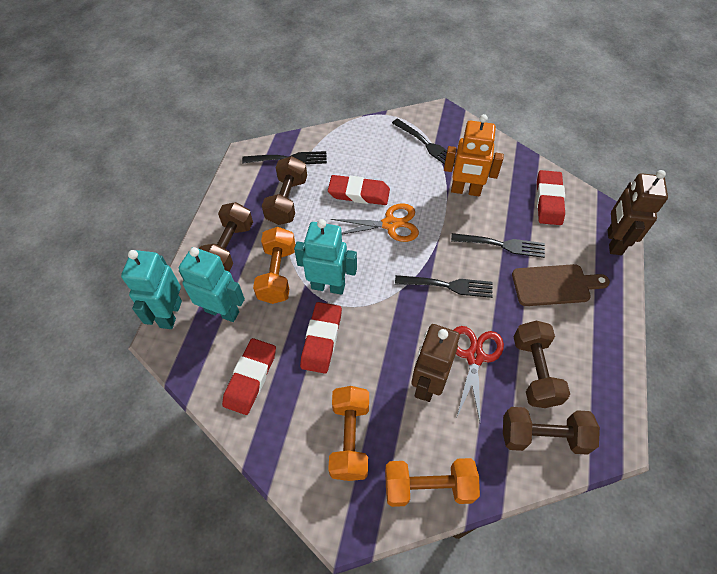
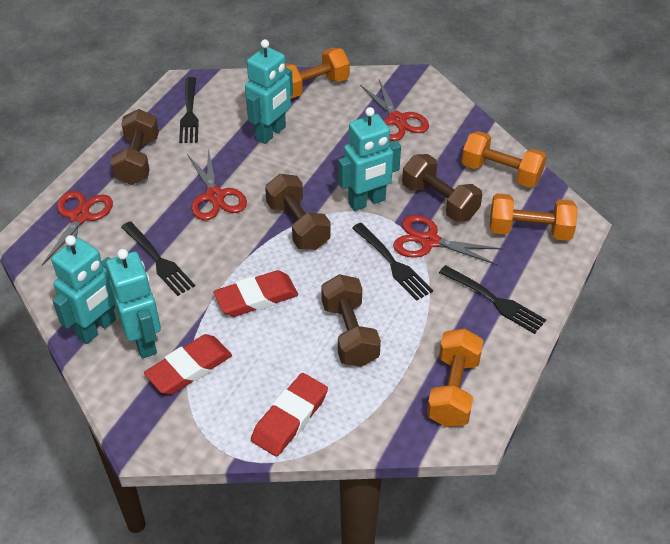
brown cutting board: 1 -> 0
brown robot: 2 -> 0
orange dumbbell: 3 -> 4
orange robot: 1 -> 0
orange scissors: 1 -> 0
red eraser: 4 -> 3
red scissors: 1 -> 4
turquoise robot: 3 -> 4

